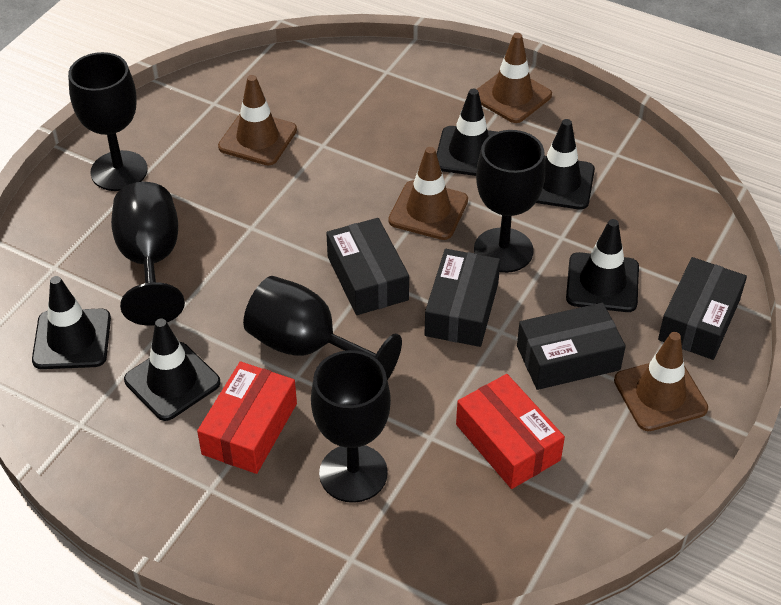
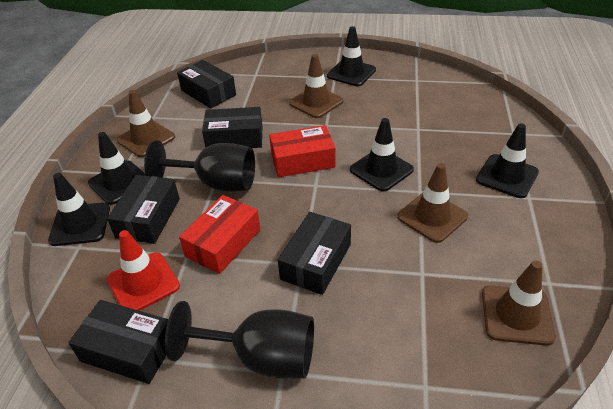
black box: 4 -> 5
black goblet: 5 -> 2
red traffic cone: 0 -> 1

